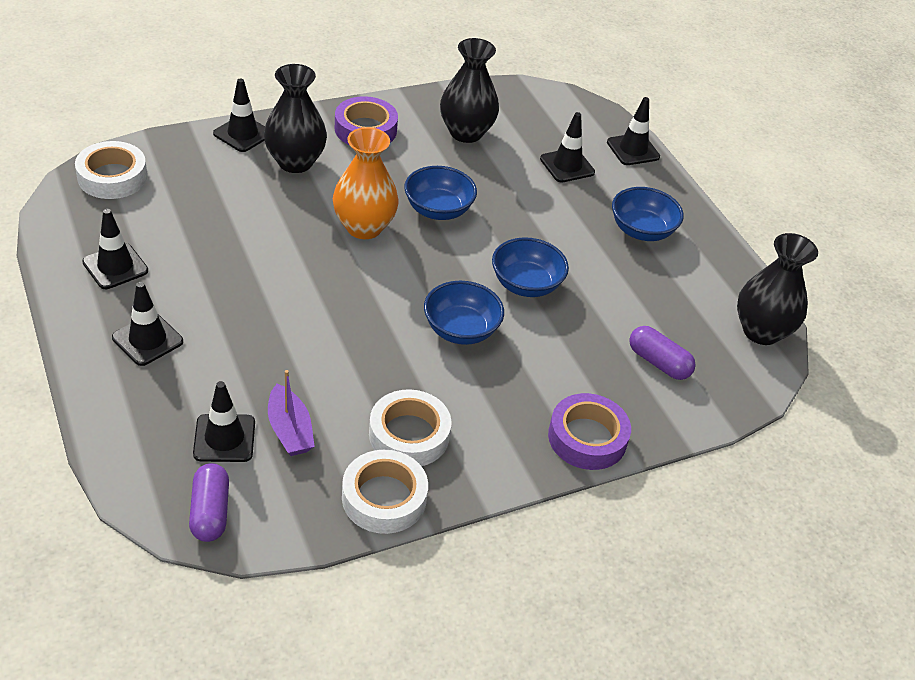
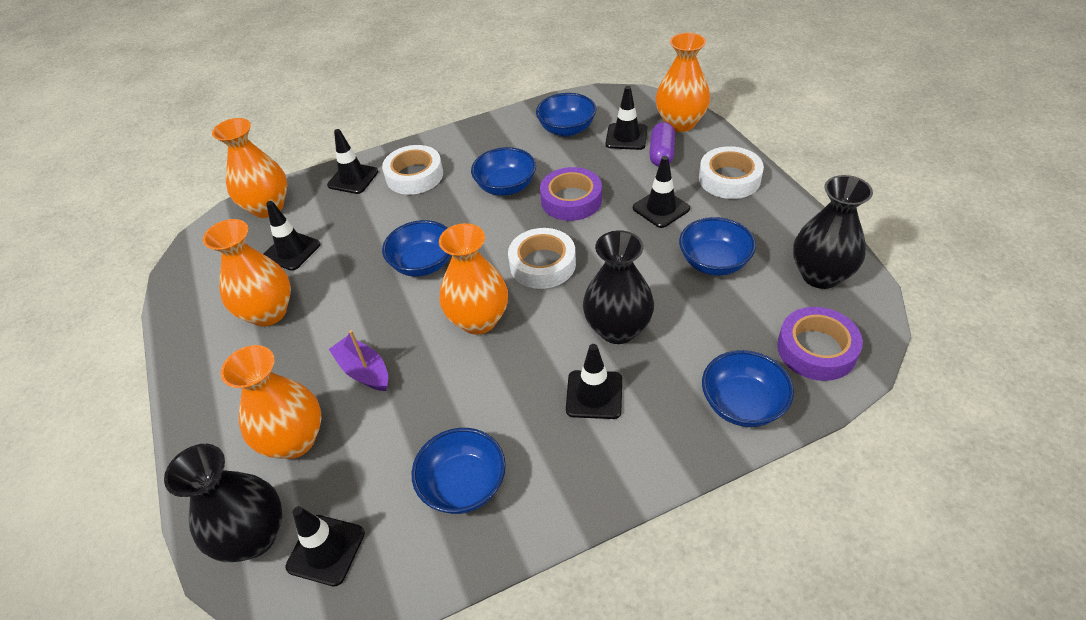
blue bowl: 4 -> 6
orange vase: 1 -> 5
purple capsule: 2 -> 1

